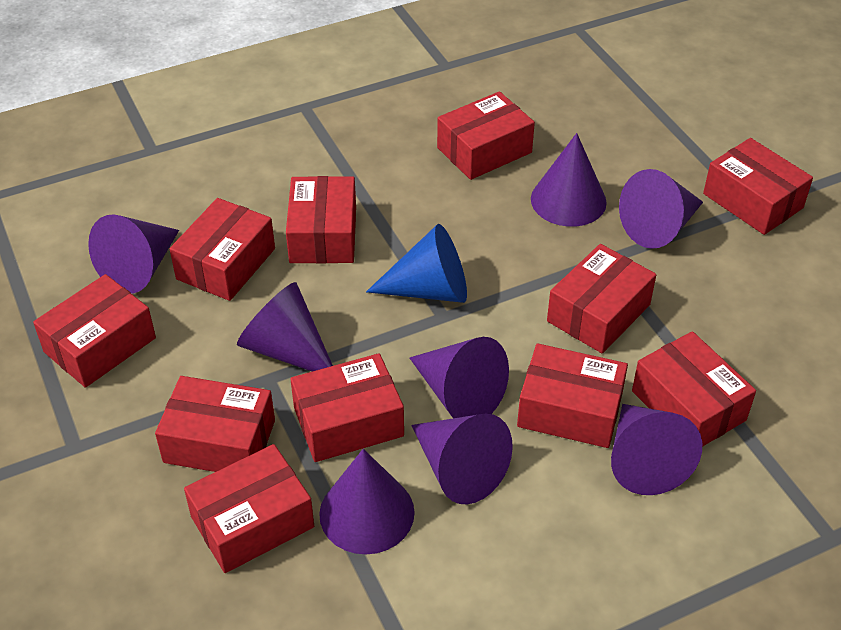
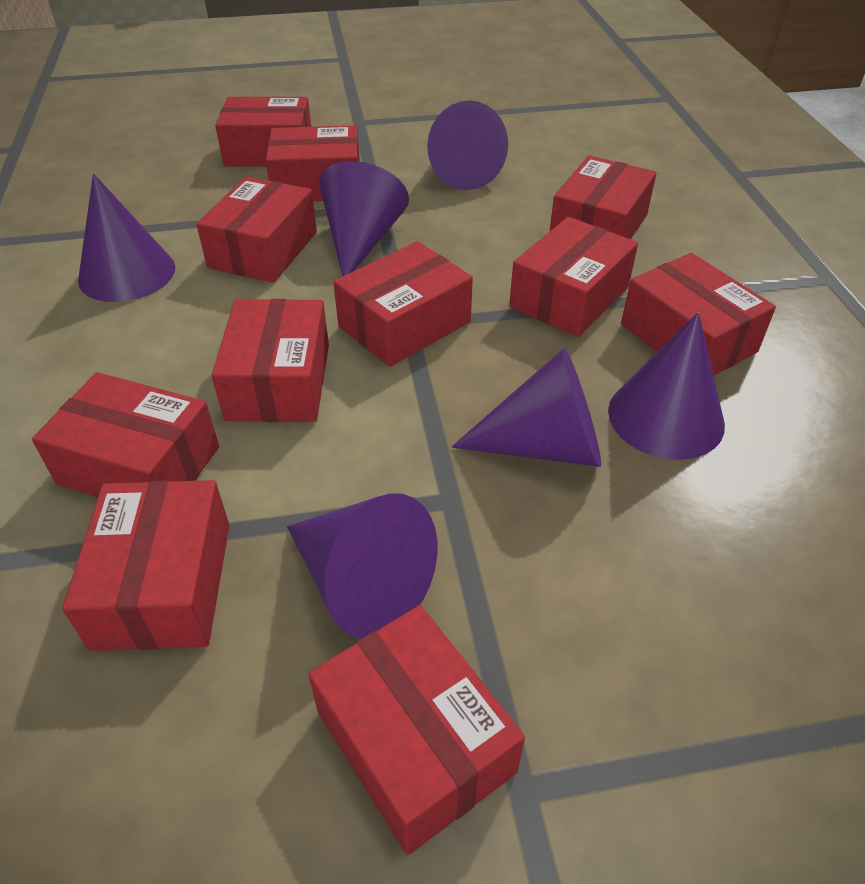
blue cone: 1 -> 0
purple cone: 8 -> 6

